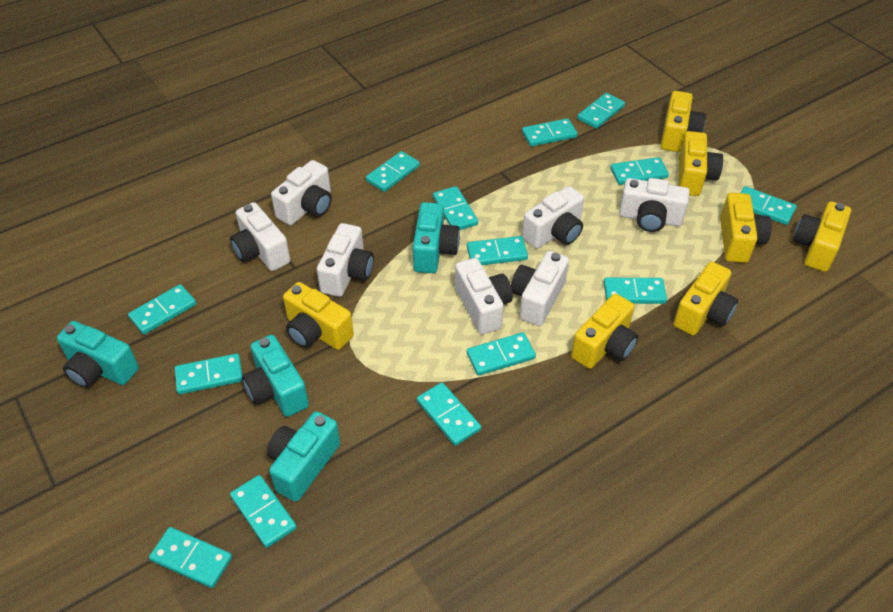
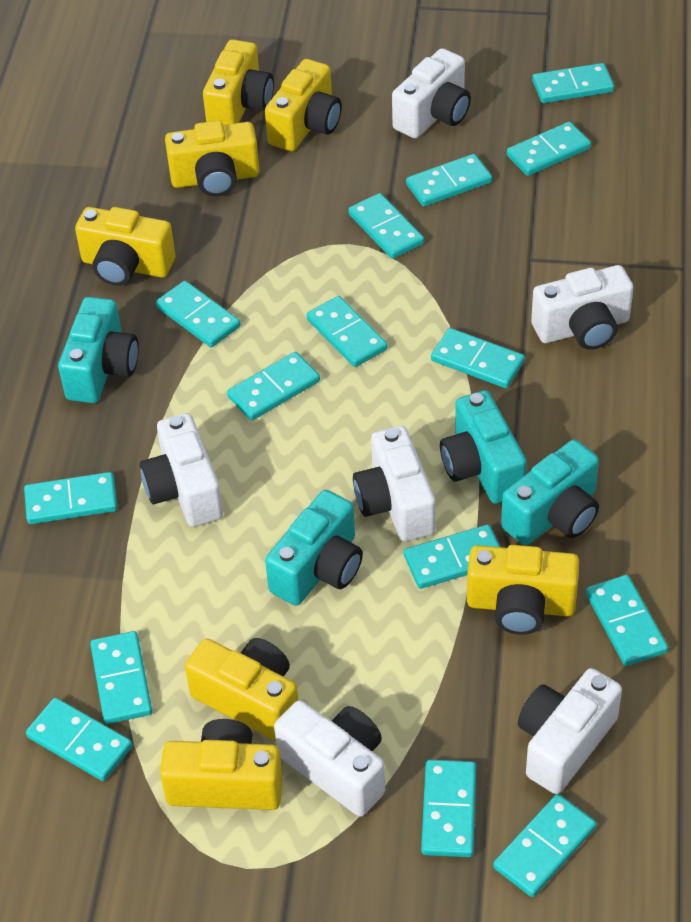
turquoise domino: 14 -> 15
white camera: 7 -> 6

